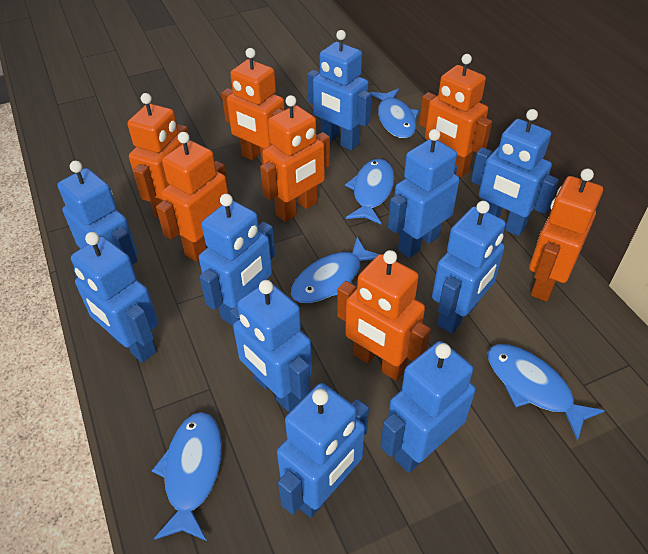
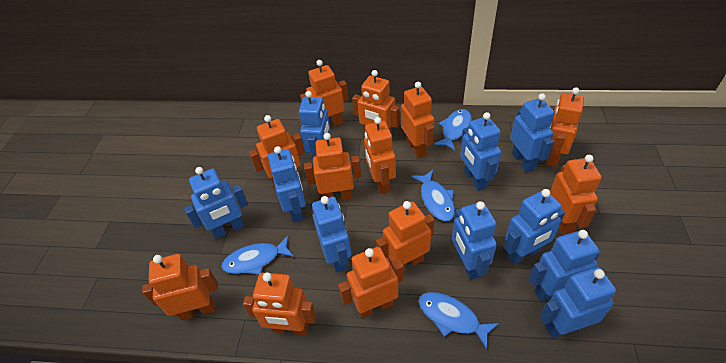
blue fish: 5 -> 4
orange robot: 7 -> 12

